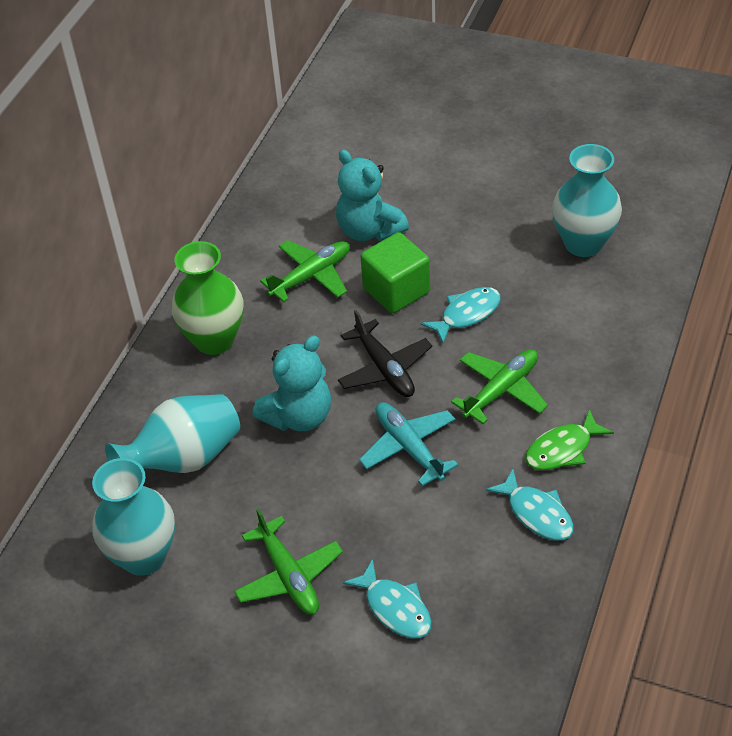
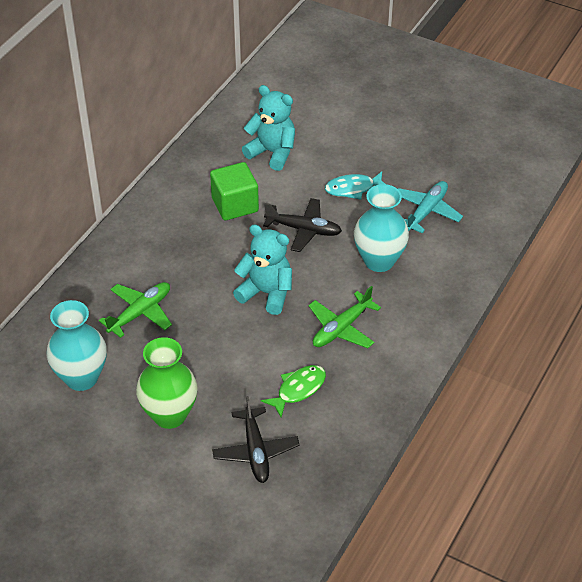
black plane: 1 -> 2
green plane: 3 -> 2
turquoise fish: 3 -> 1
turquoise vase: 3 -> 2

